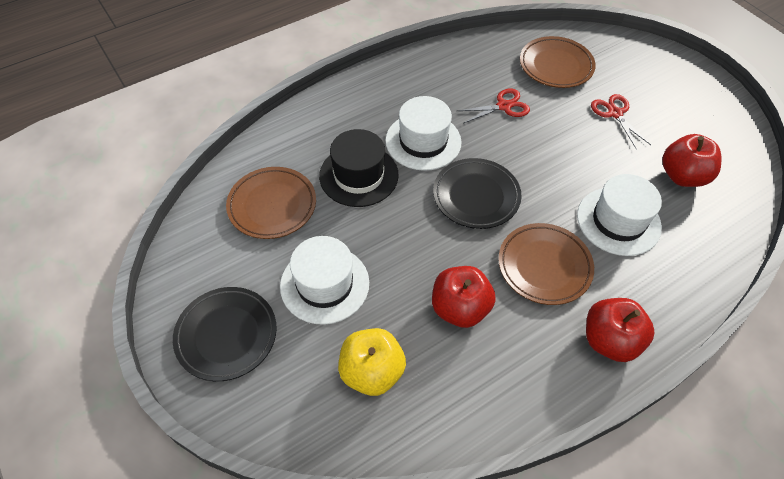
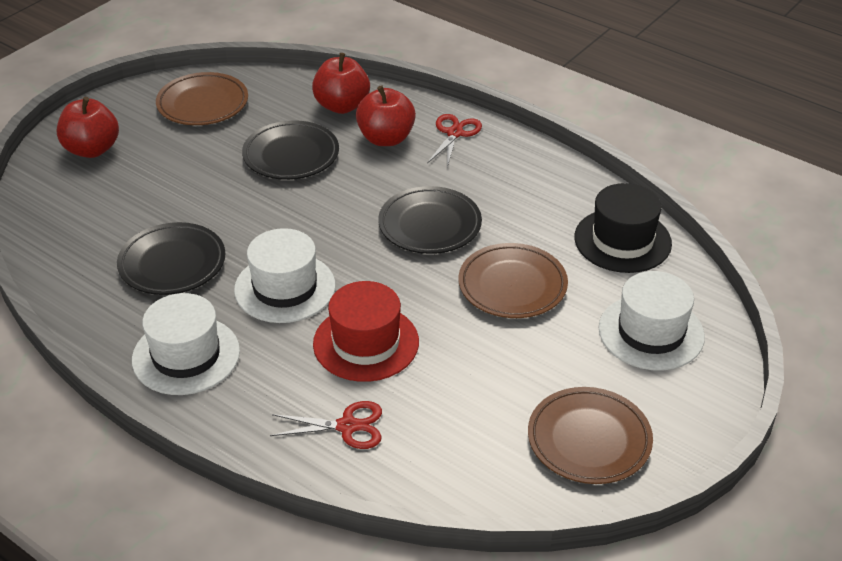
black plate: 2 -> 3
red hat: 0 -> 1
yellow apple: 1 -> 0

